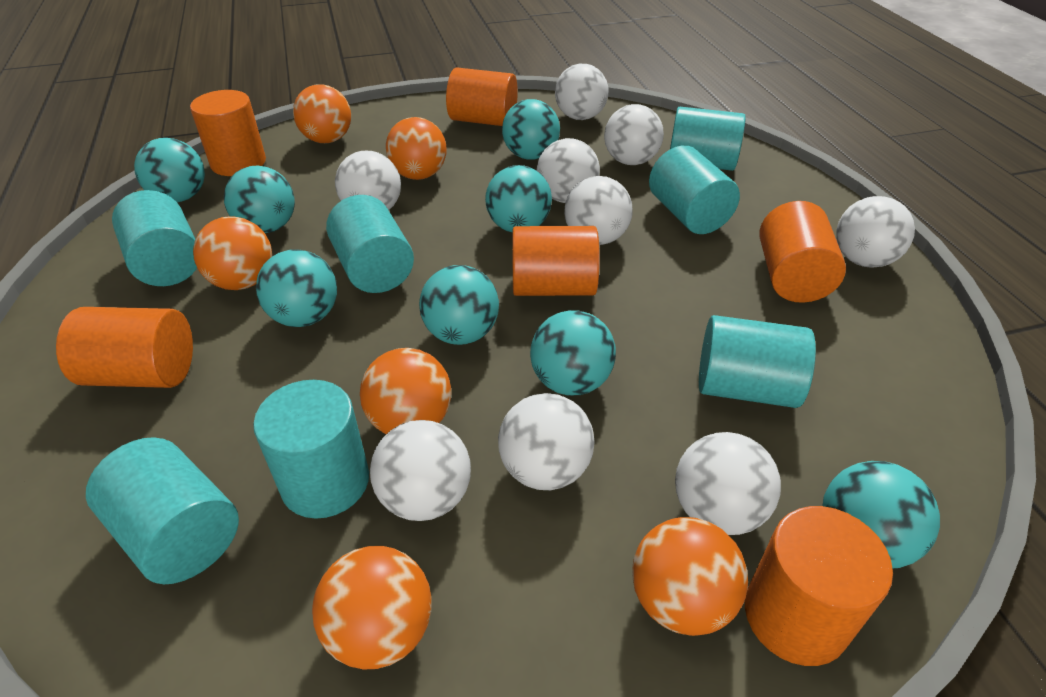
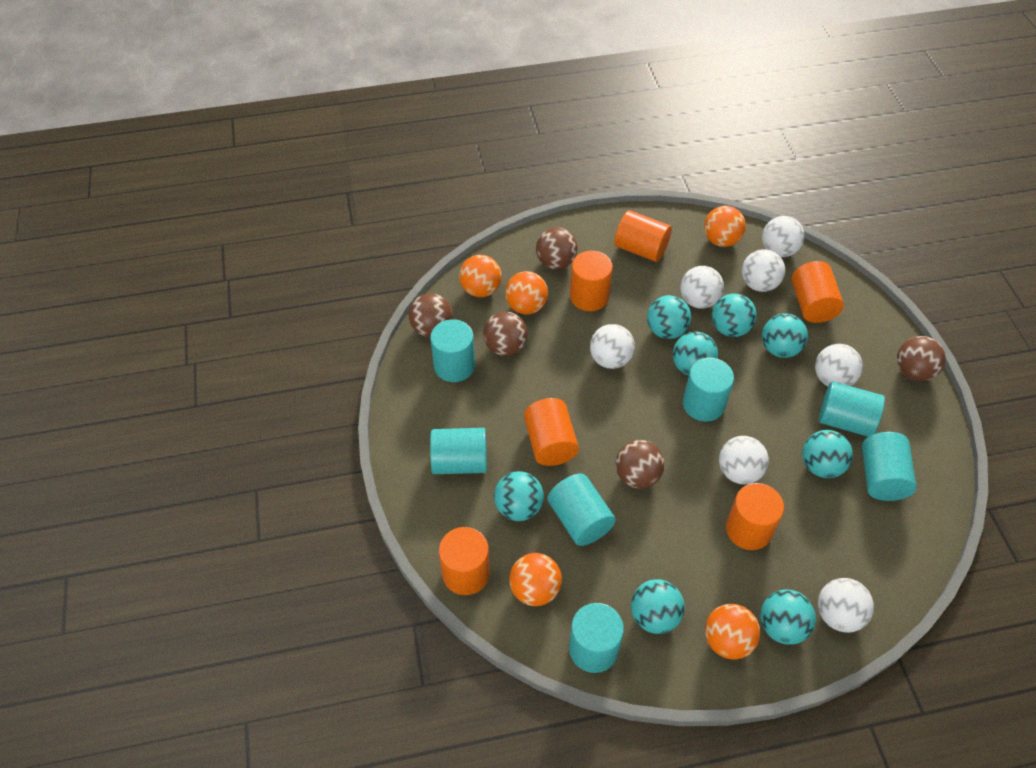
brown ball: 0 -> 5
orange ball: 6 -> 5
white ball: 9 -> 7

